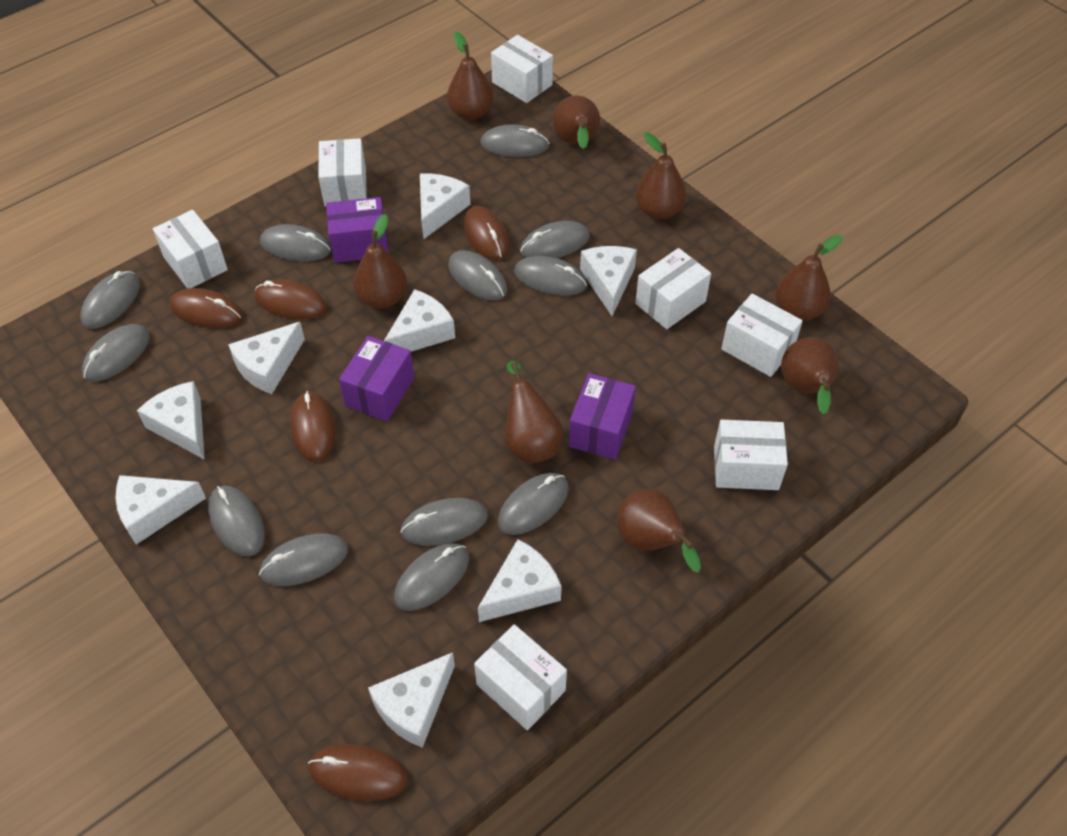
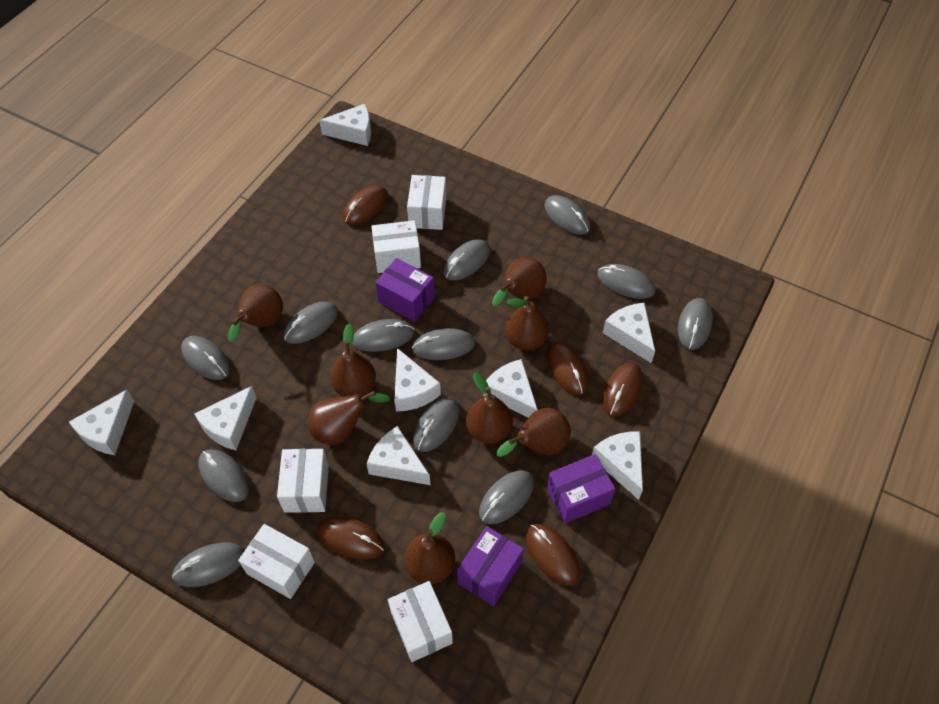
white box: 7 -> 5

